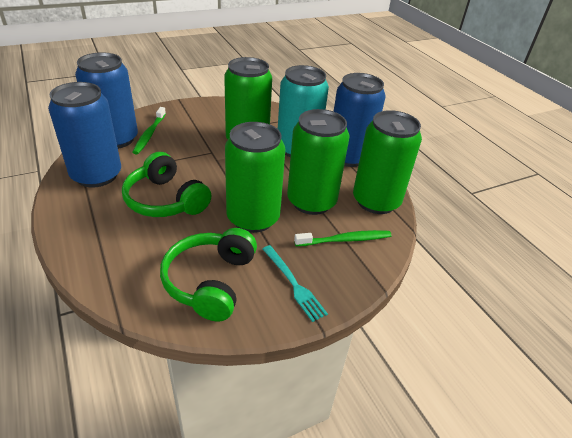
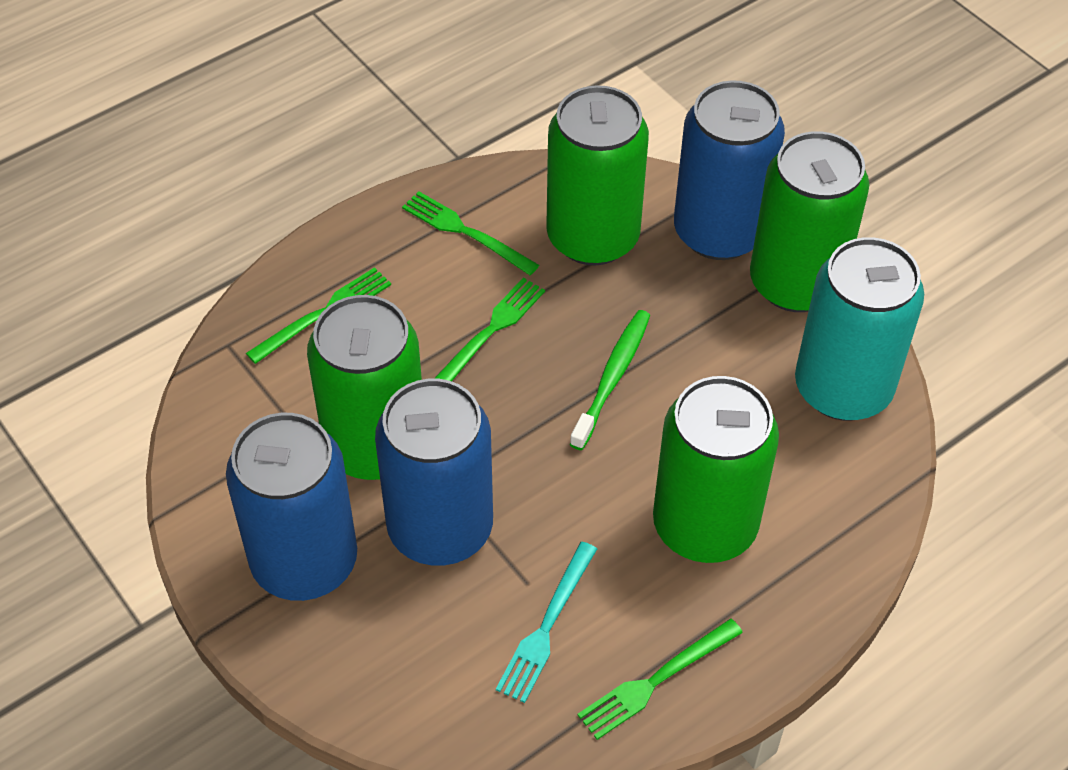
green fork: 0 -> 4
green headphones: 2 -> 0
green toothbrush: 2 -> 1

